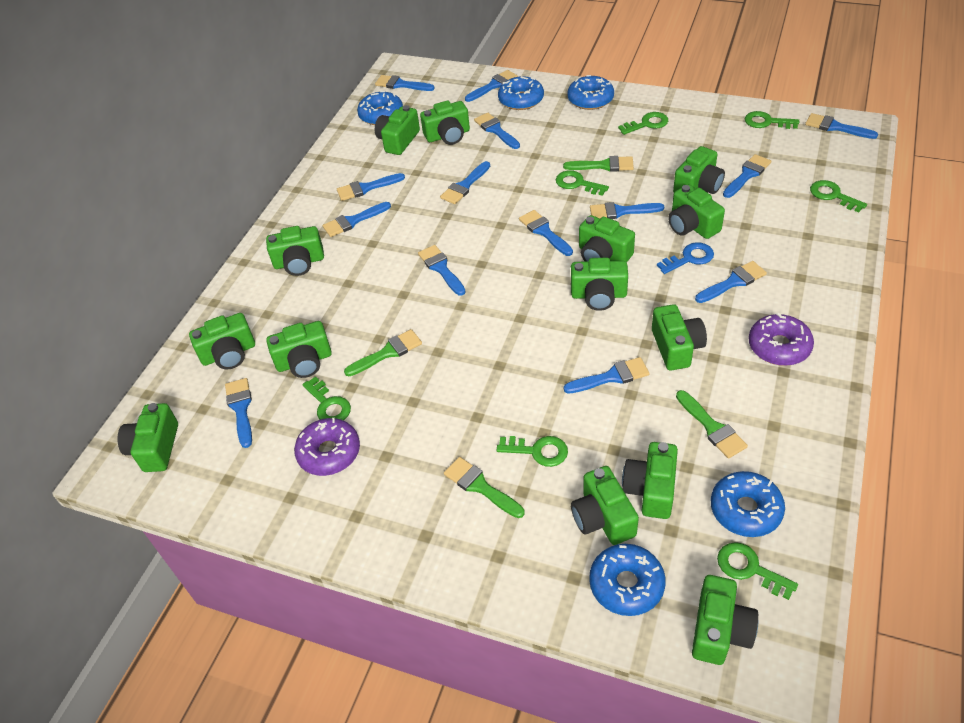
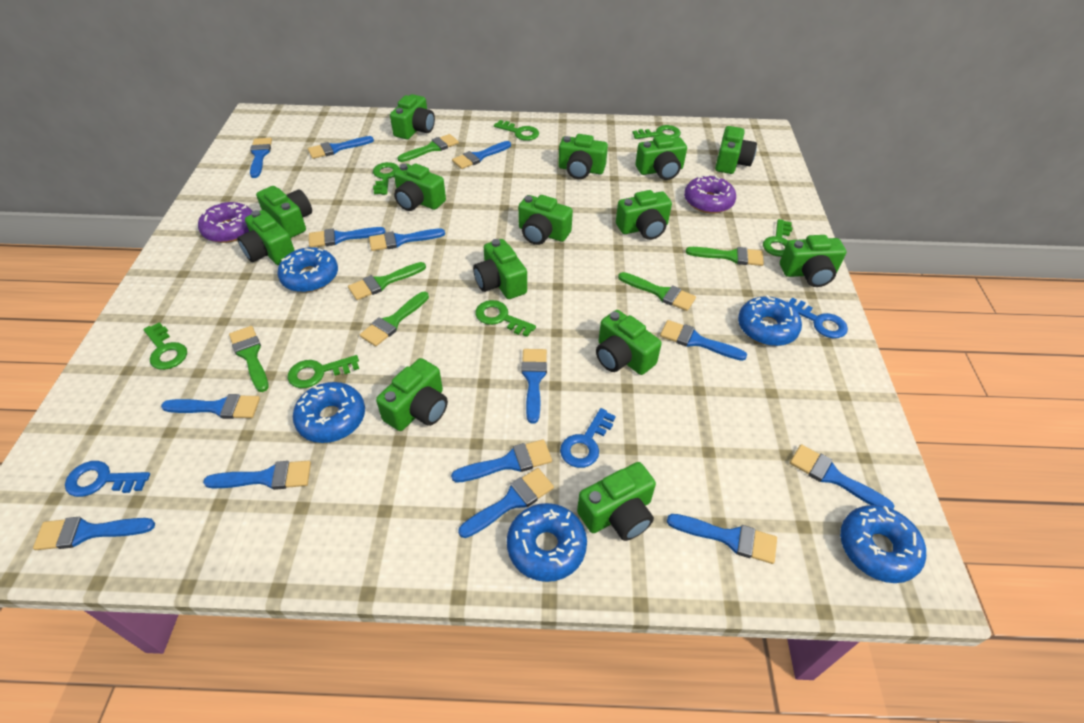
blue key: 1 -> 3
green brush: 4 -> 6

